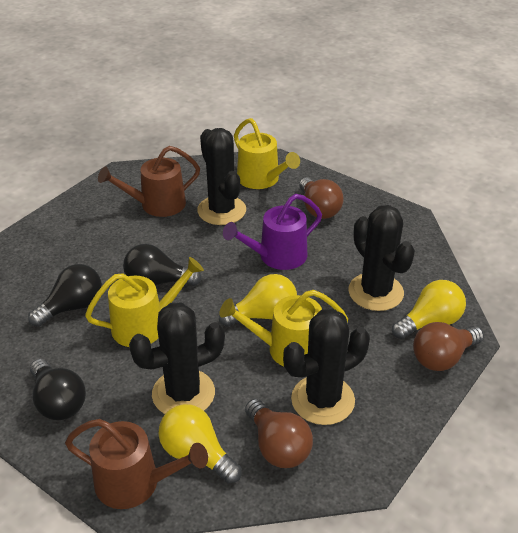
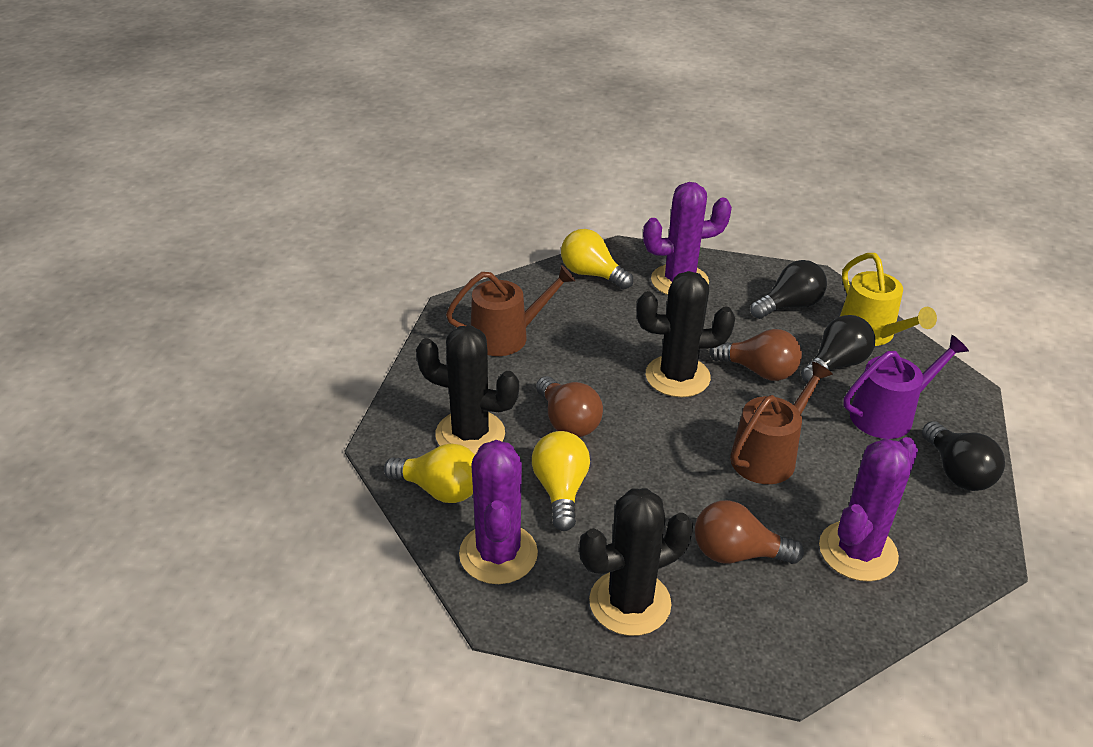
black cactus: 4 -> 3
purple cactus: 0 -> 3
yellow watering can: 3 -> 1

